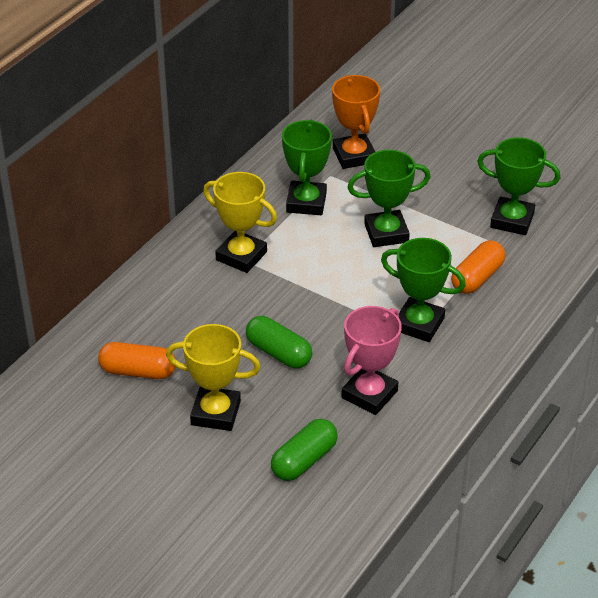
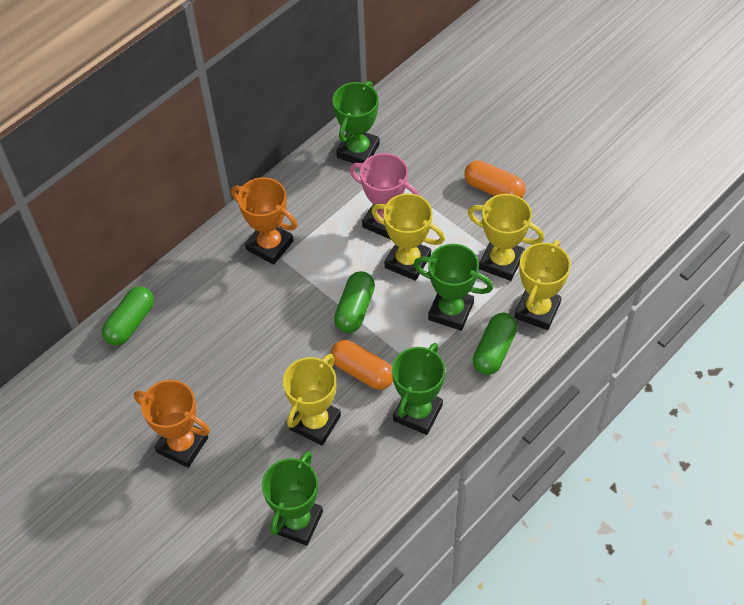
green capsule: 2 -> 3
orange trophy: 1 -> 2
yellow trophy: 2 -> 4

